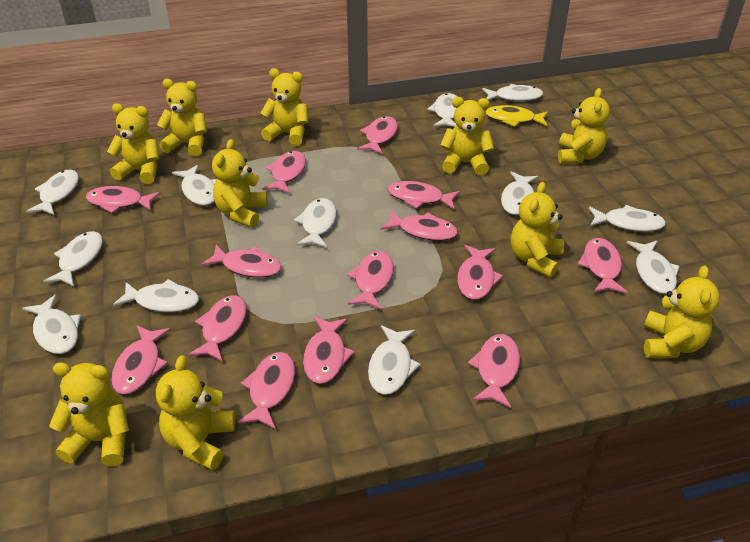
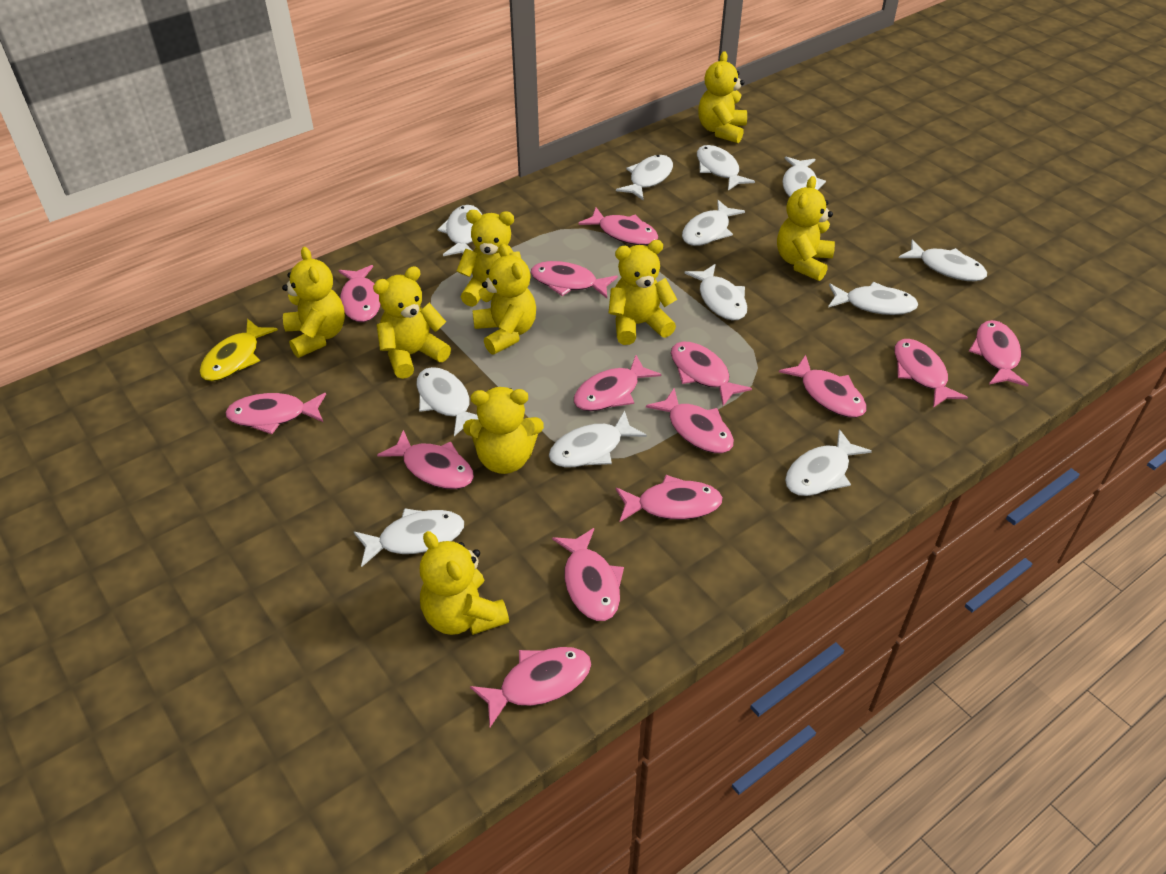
yellow teddy bear: 10 -> 9

